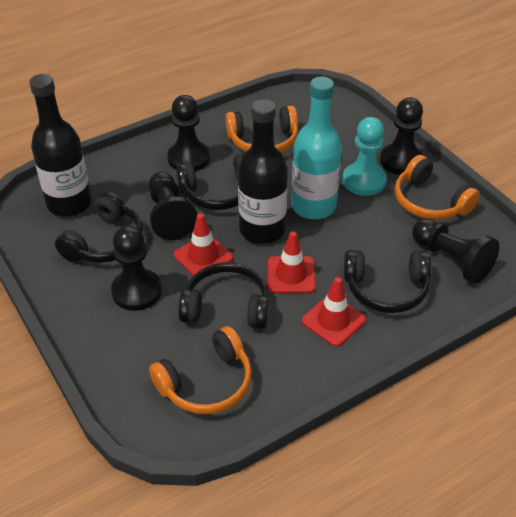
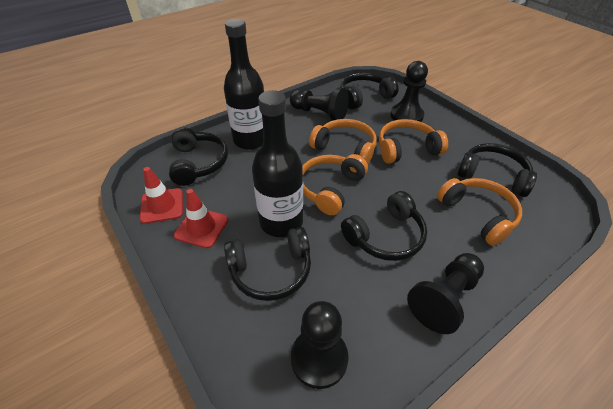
black headphones: 4 -> 5
black pawn: 5 -> 4
orange headphones: 3 -> 4
red traffic cone: 3 -> 2
turquoise bottle: 1 -> 0
turquoise pawn: 1 -> 0

